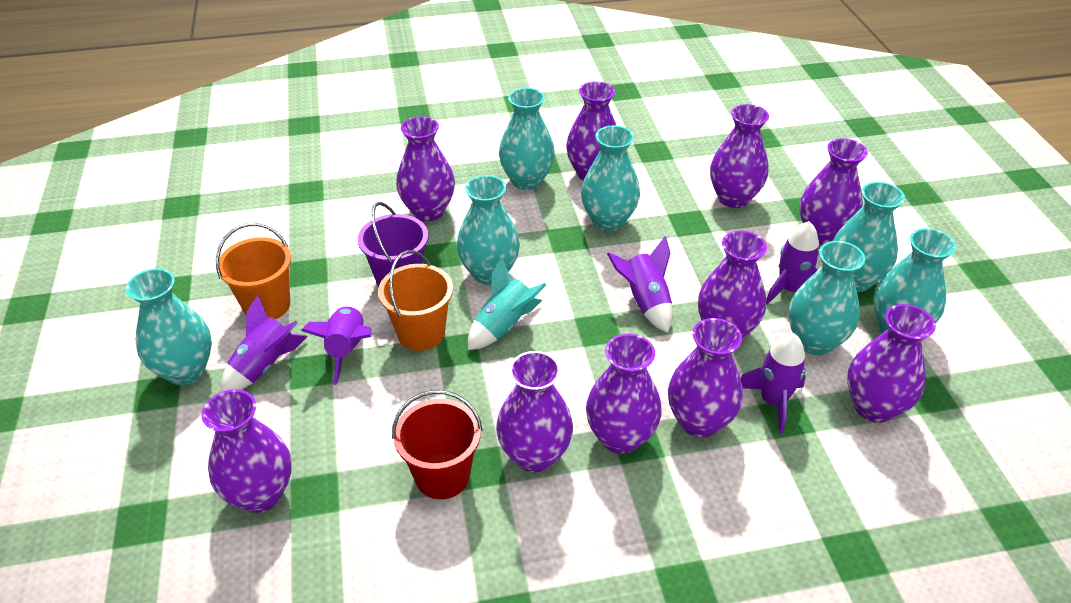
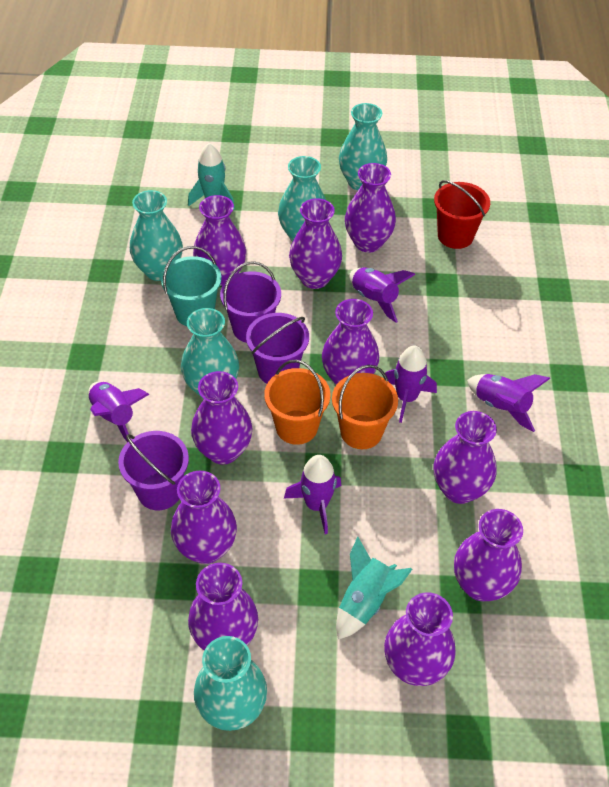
purple bucket: 1 -> 3
turquoise bucket: 0 -> 1
turquoise rocket: 1 -> 2
turquoise vase: 7 -> 5

